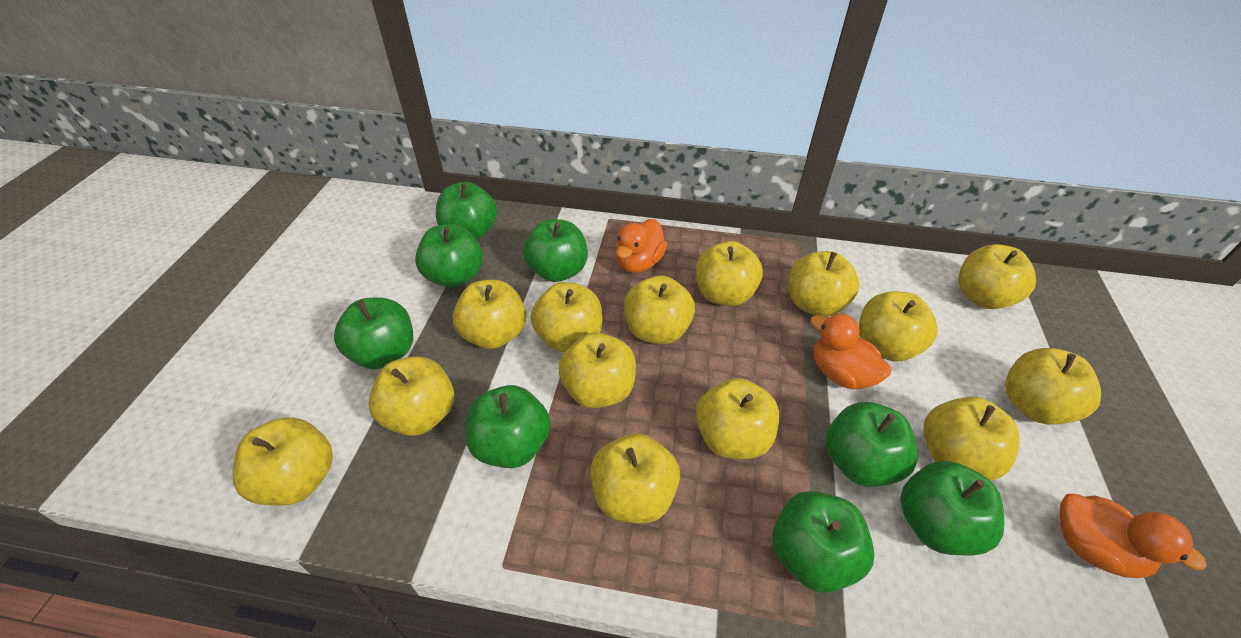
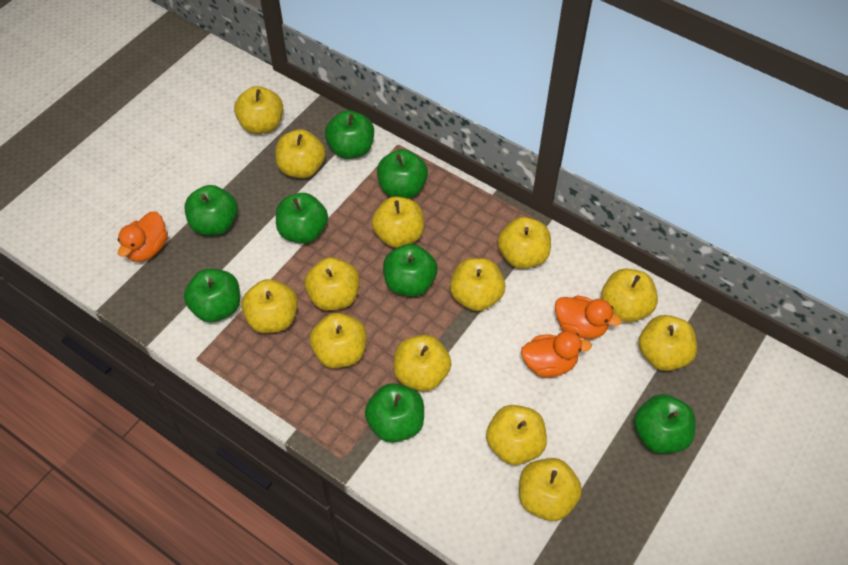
yellow apple: 14 -> 13

